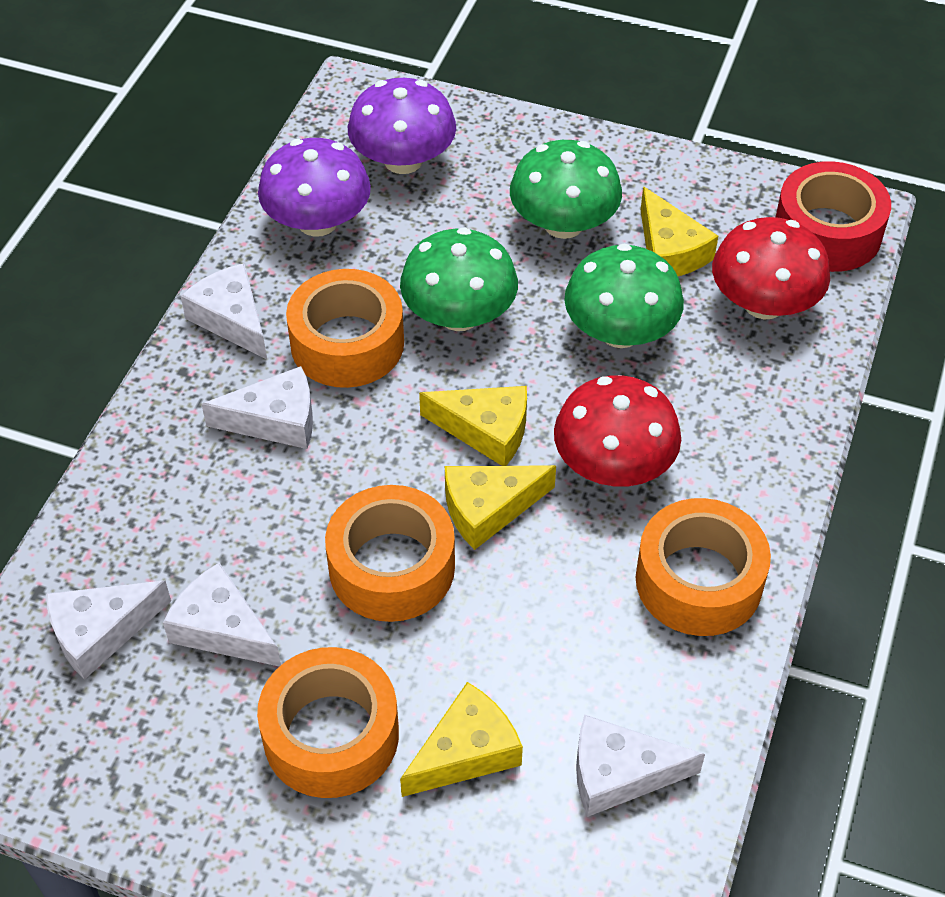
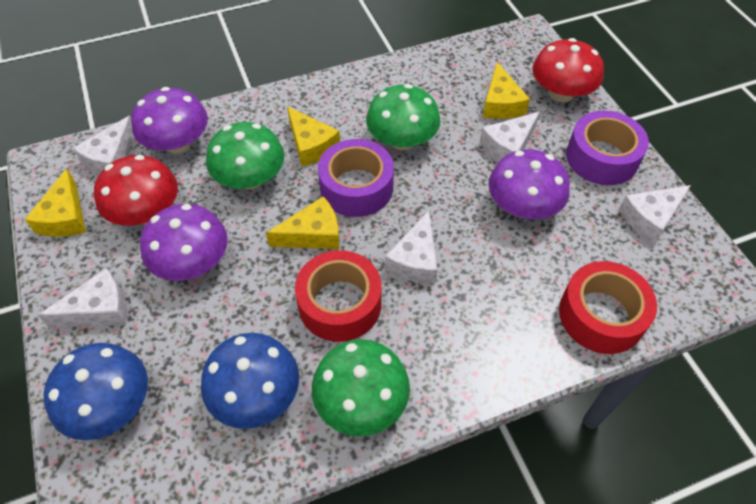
blue mushroom: 0 -> 2
orange tape: 4 -> 0
purple mushroom: 2 -> 3
purple tape: 0 -> 2
red tape: 1 -> 2

